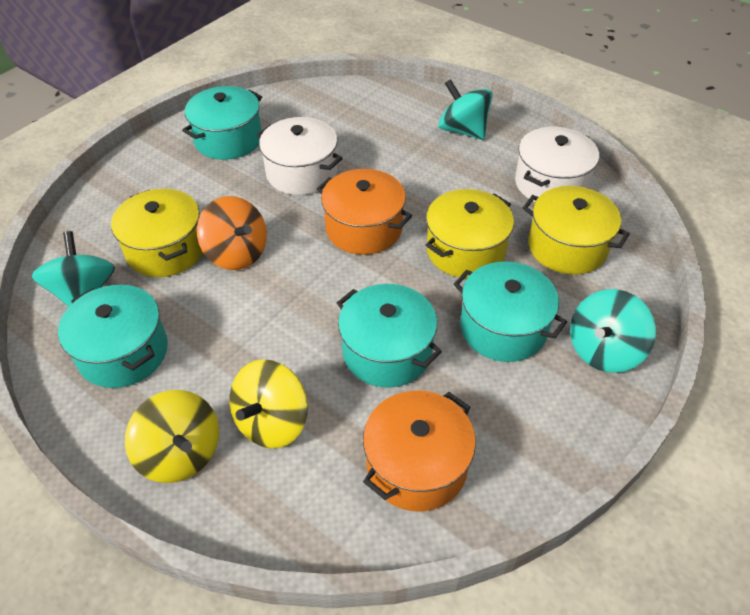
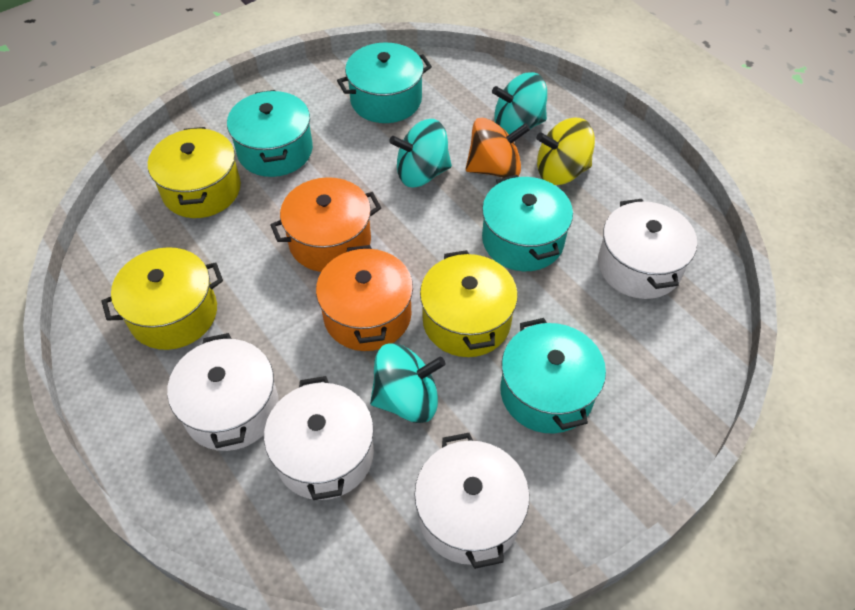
white pot: 2 -> 4
yellow spinning top: 2 -> 1

